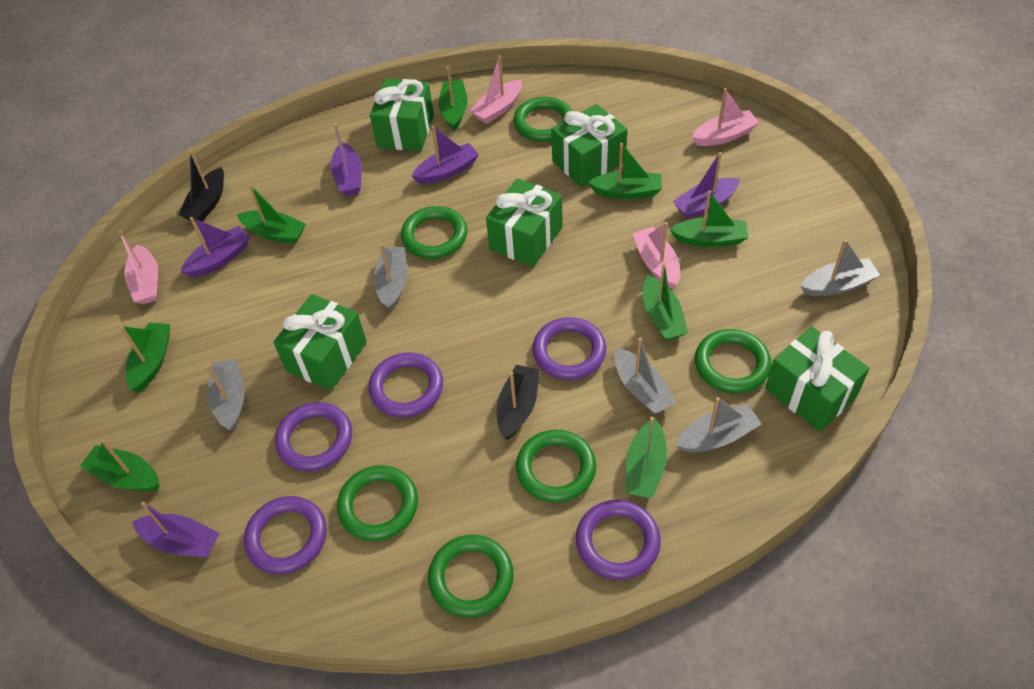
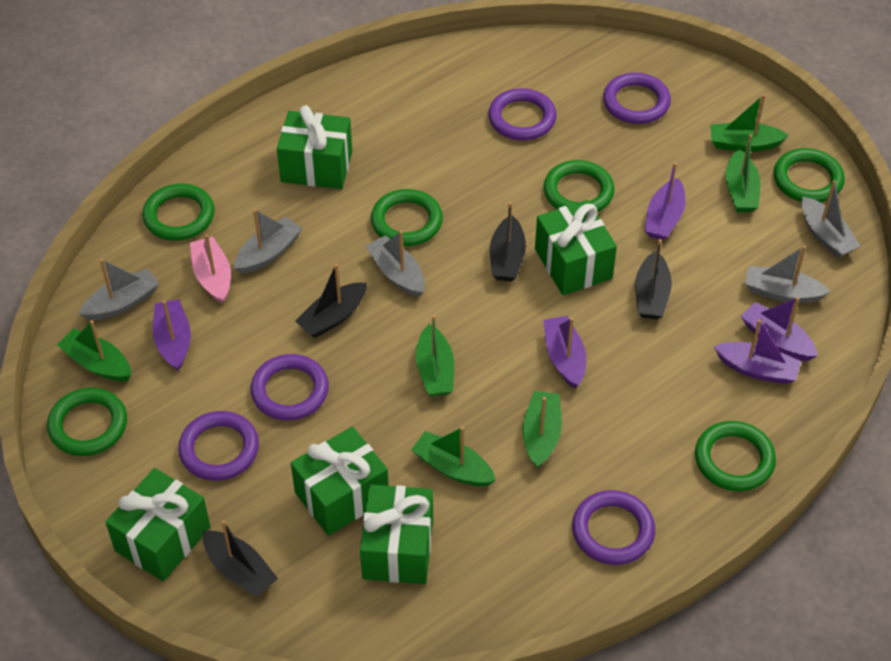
black boat: 2 -> 4
green boat: 8 -> 6
pink boat: 4 -> 1

